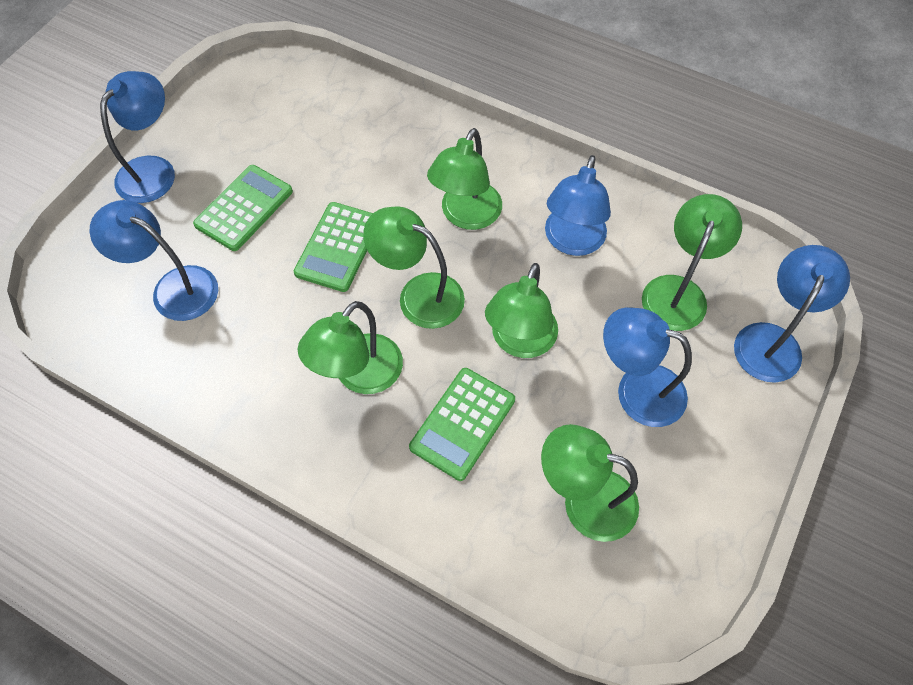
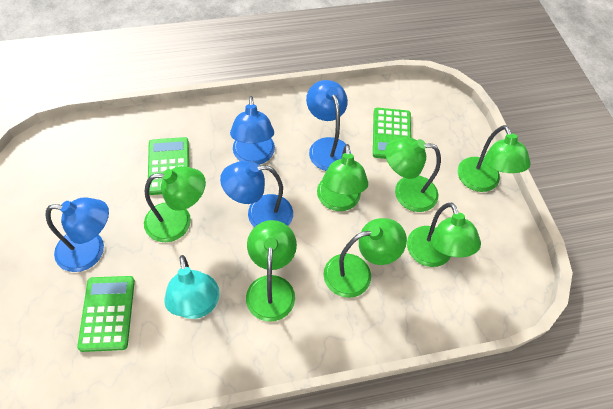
blue lamp: 5 -> 4
green lamp: 6 -> 7
turquoise lamp: 0 -> 1

